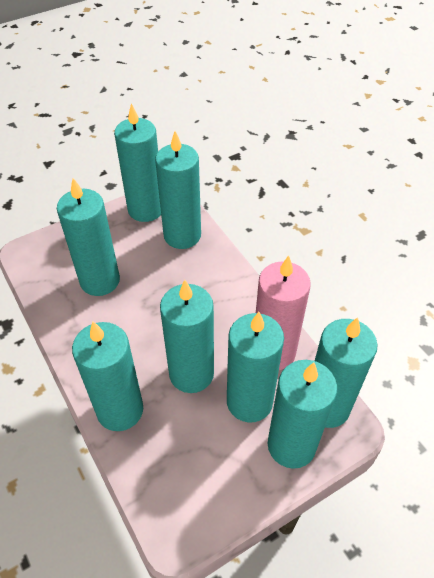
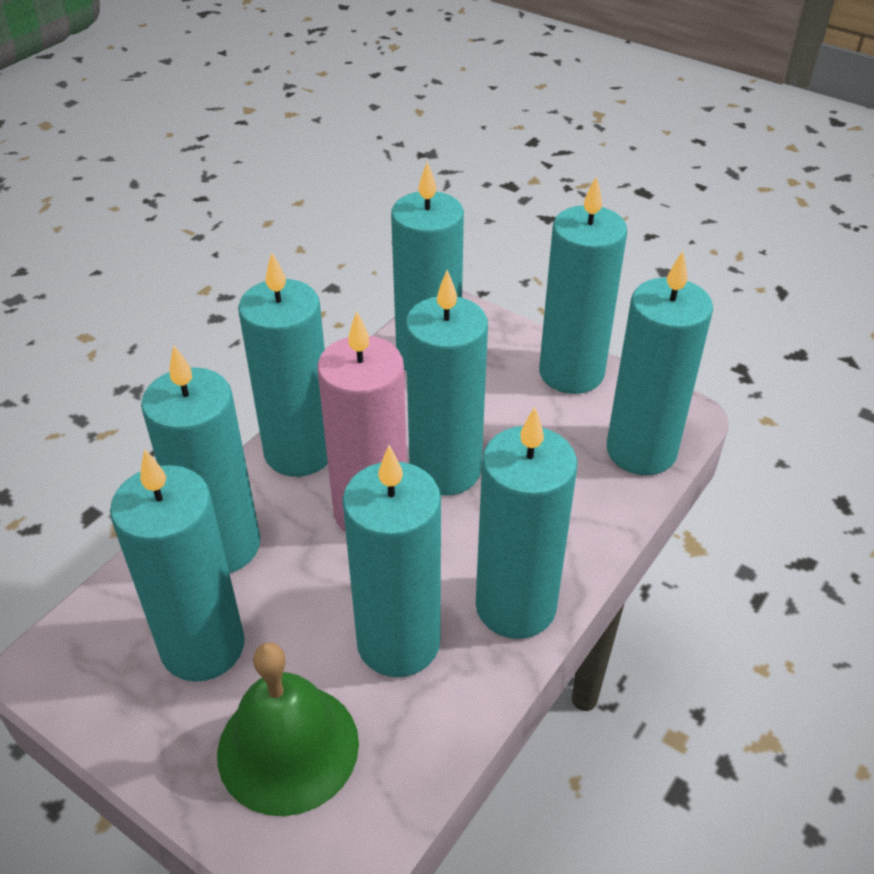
green bell: 0 -> 1
turquoise candle: 8 -> 9

